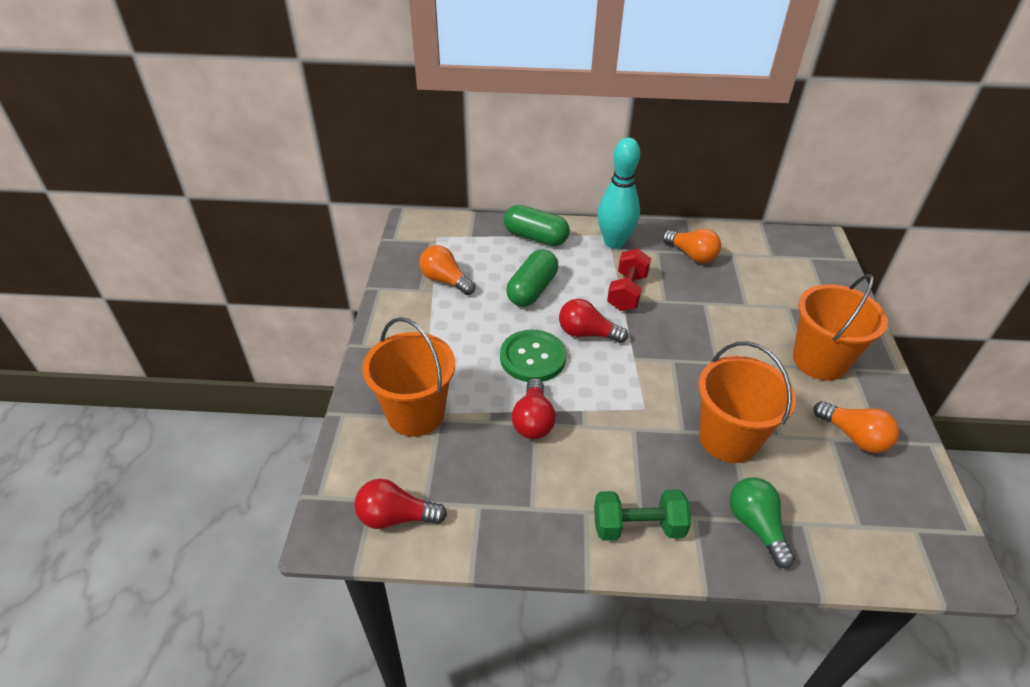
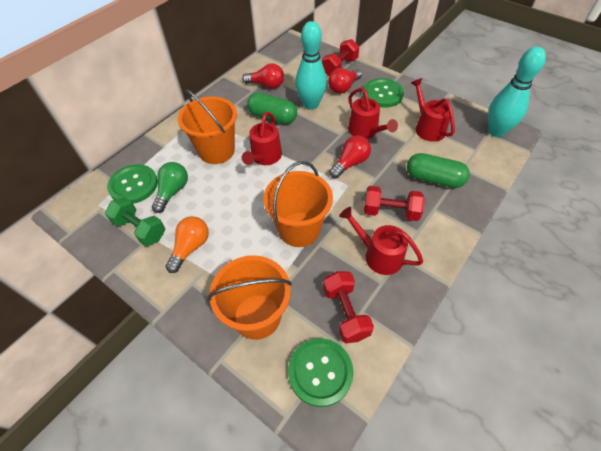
green button: 1 -> 3
orange light bulb: 3 -> 1
red dumbbell: 1 -> 3
red watering can: 0 -> 4
turquoise bowling pin: 1 -> 2

